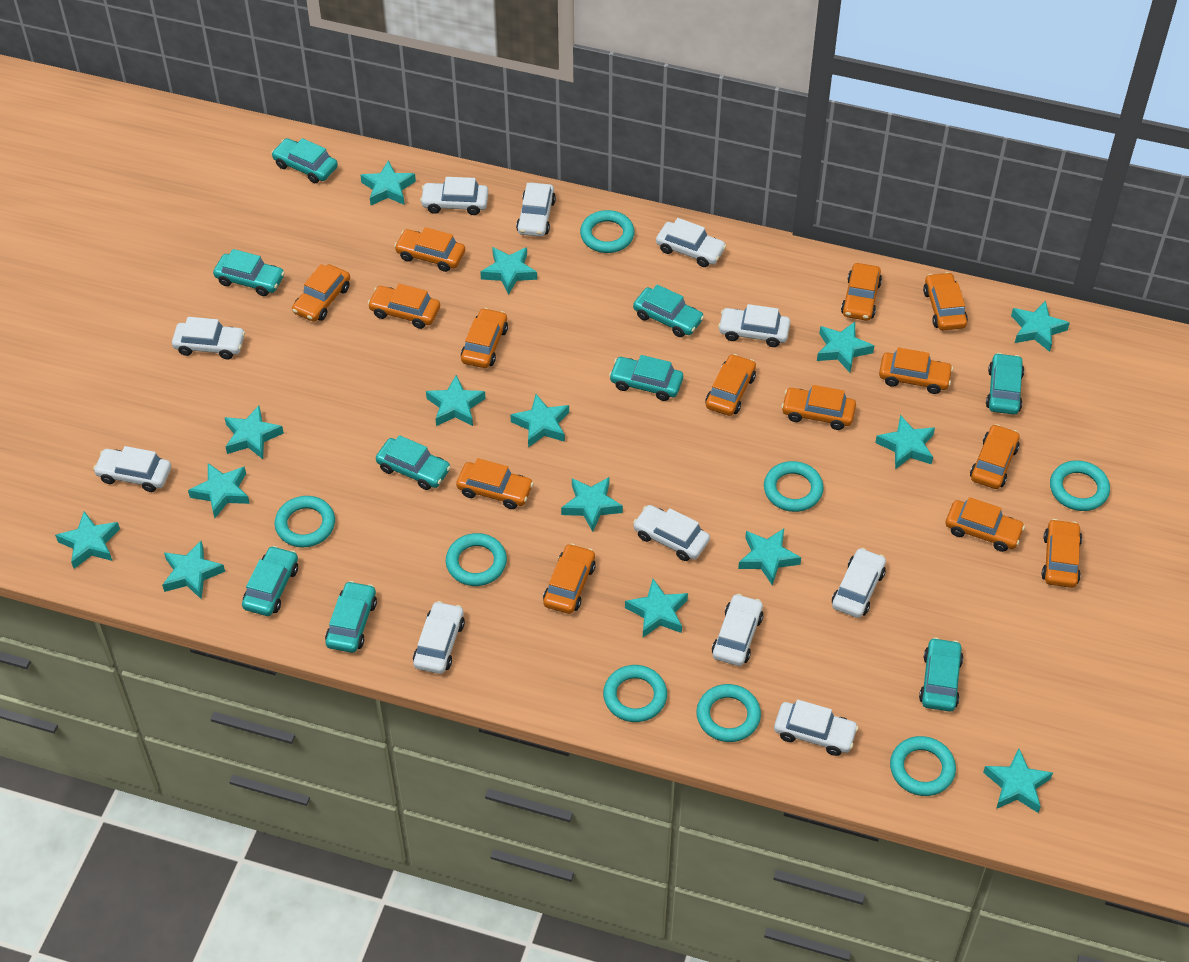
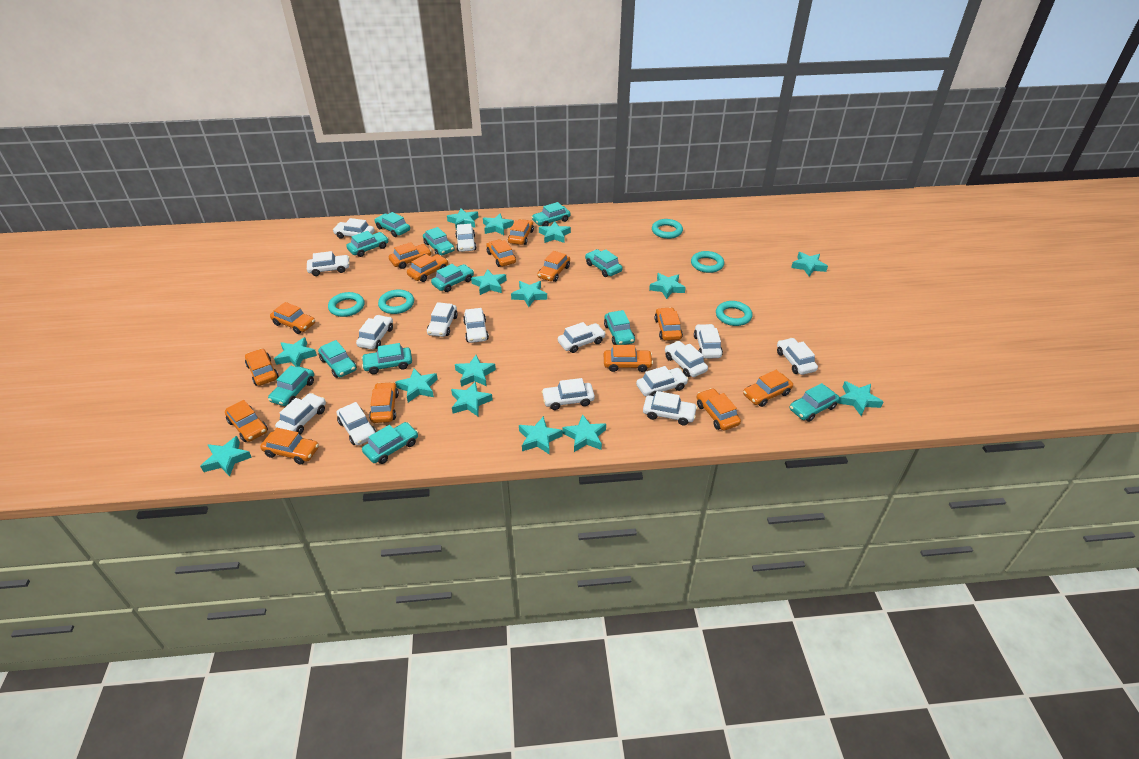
turquoise car: 9 -> 12
turquoise ring: 8 -> 5
white car: 11 -> 15

